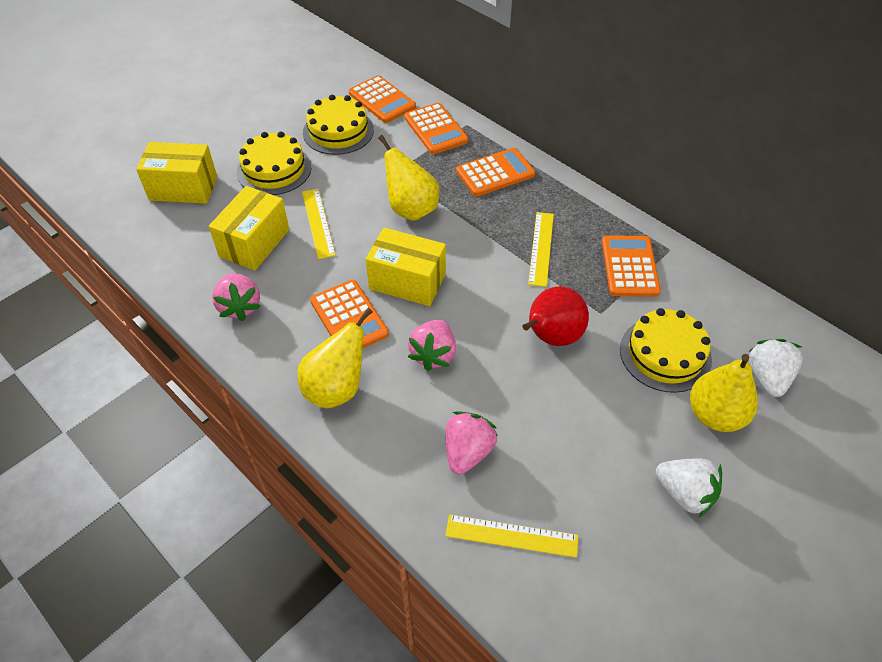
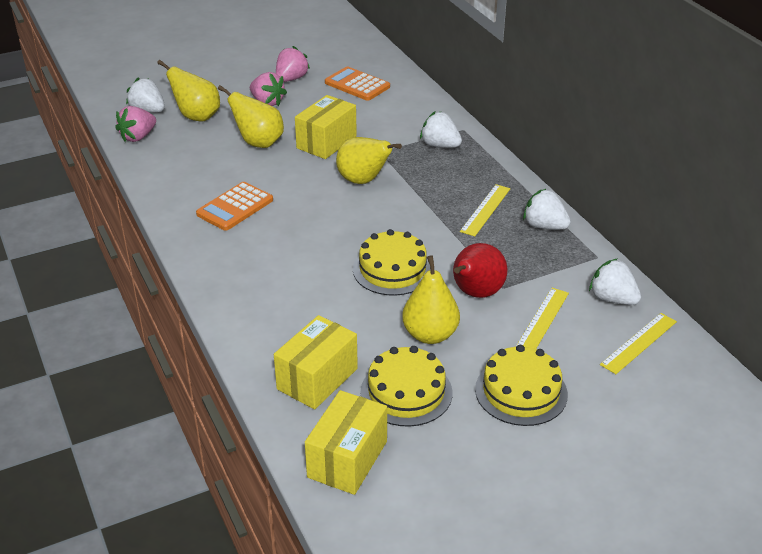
orange calculator: 5 -> 2
white strawberry: 2 -> 4
yellow pear: 3 -> 4

